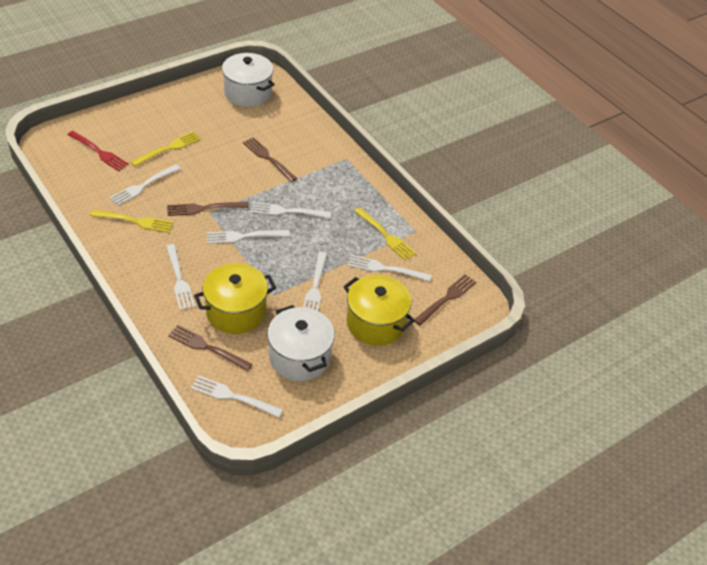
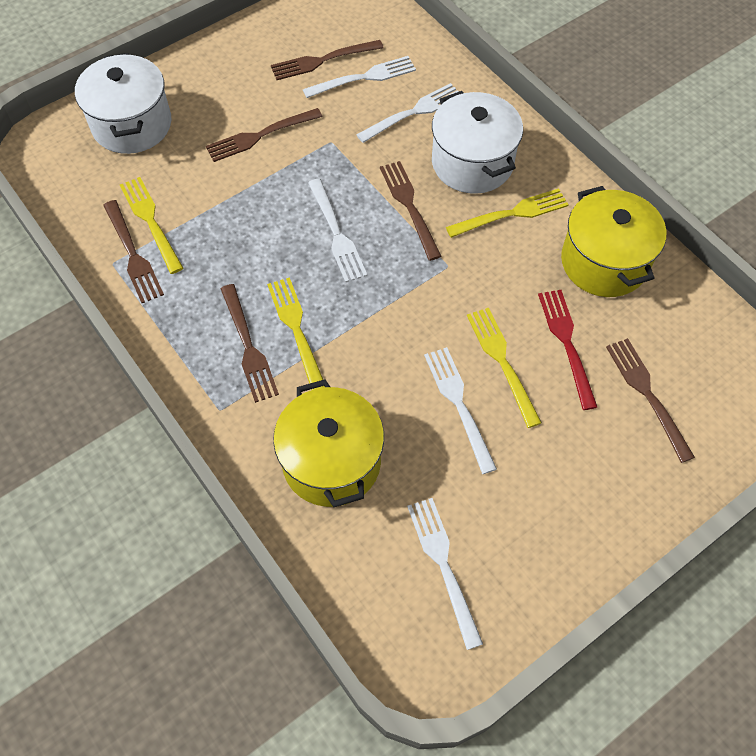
brown fork: 4 -> 6
white fork: 7 -> 5
yellow fork: 3 -> 4

